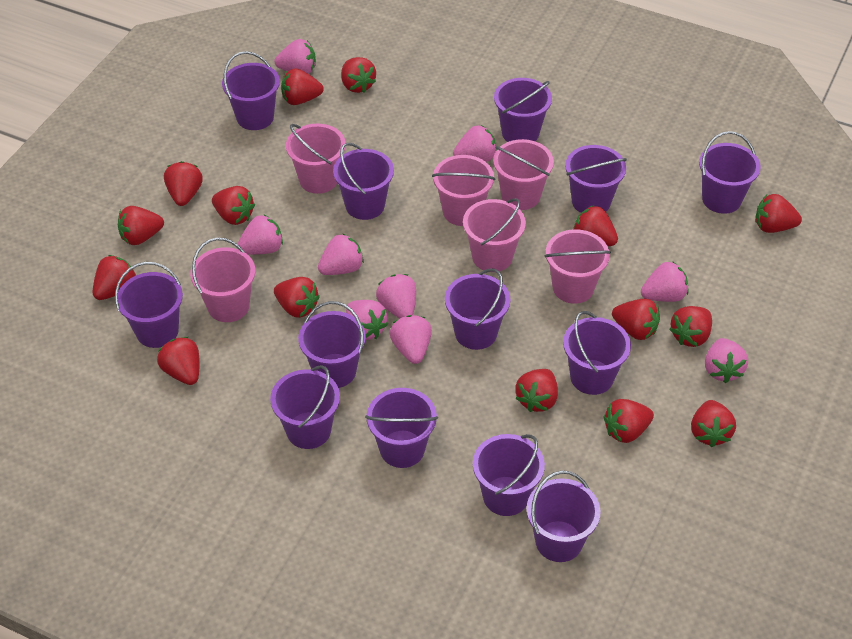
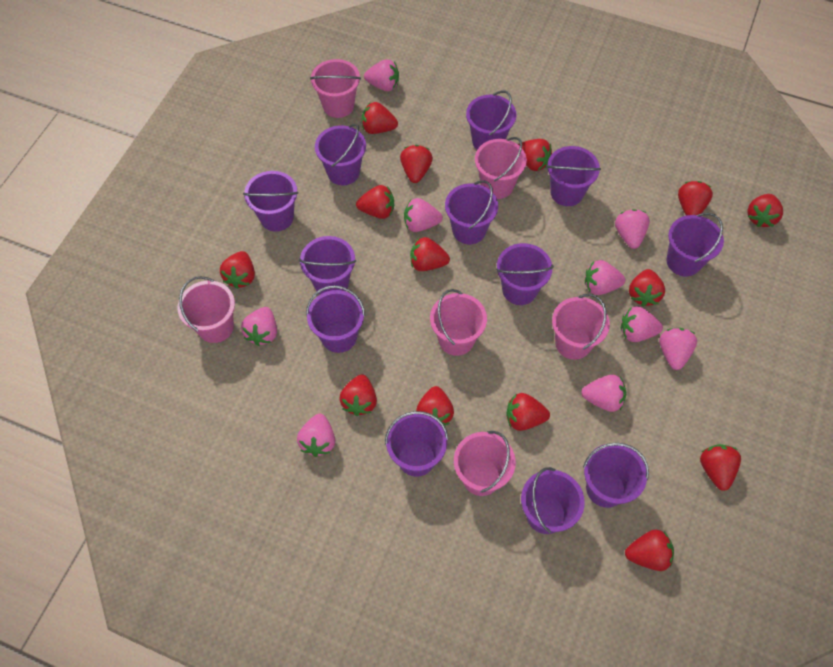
purple bucket: 13 -> 12
red strawberry: 15 -> 14

